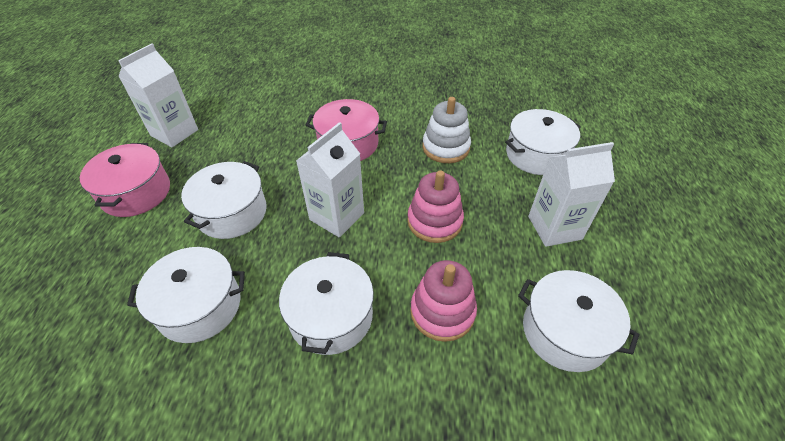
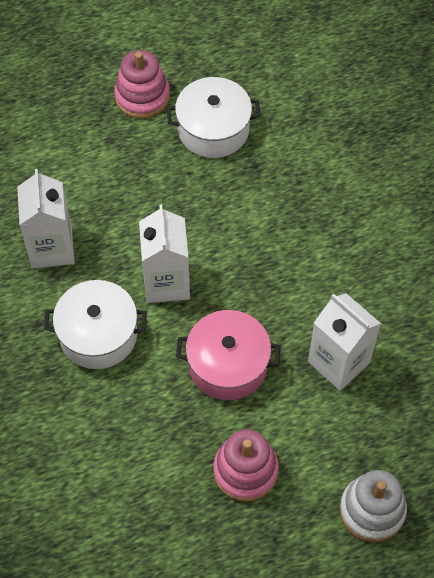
pink pot: 2 -> 1
white pot: 5 -> 2

